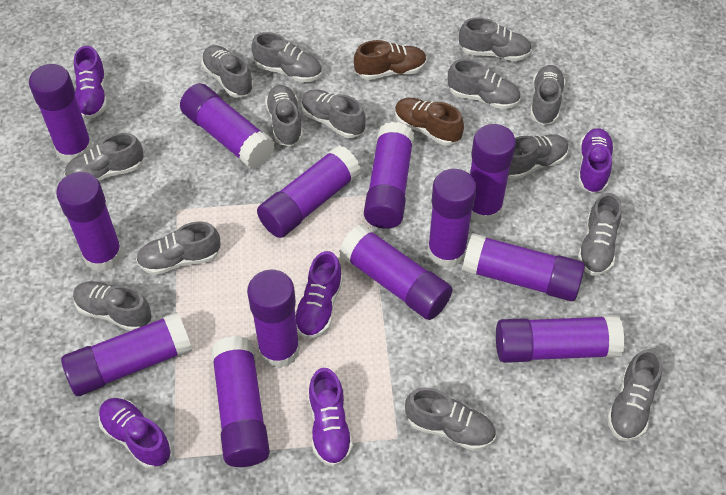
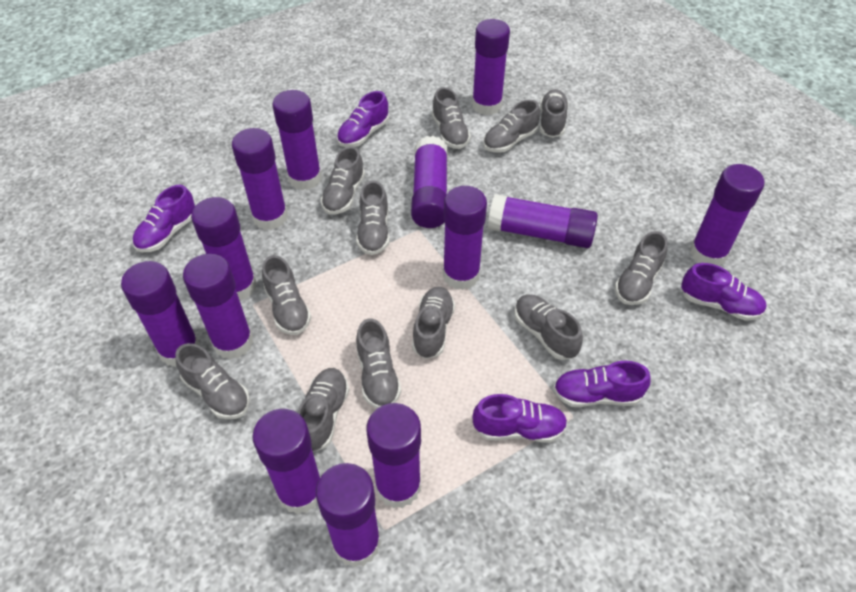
brown shoe: 2 -> 0
grey shoe: 14 -> 12

